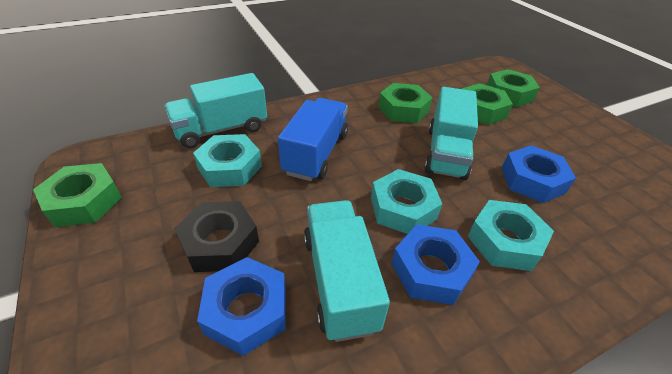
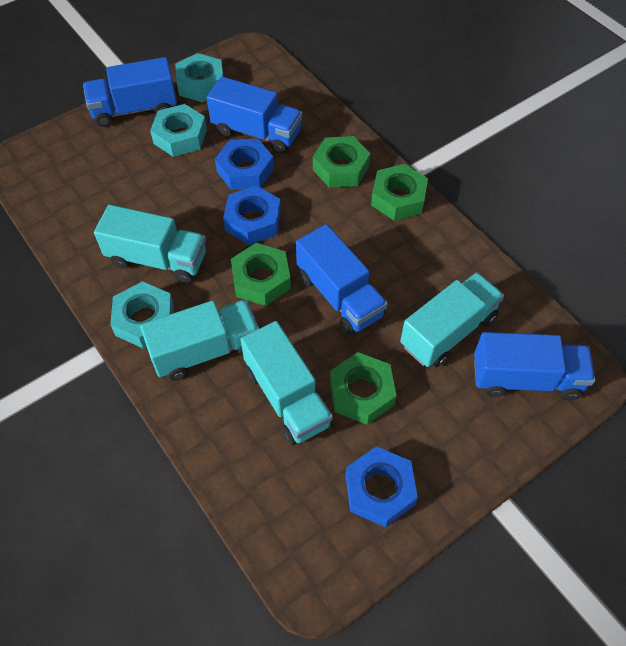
black nut: 1 -> 0
blue truck: 1 -> 4
turquoise truck: 3 -> 4

